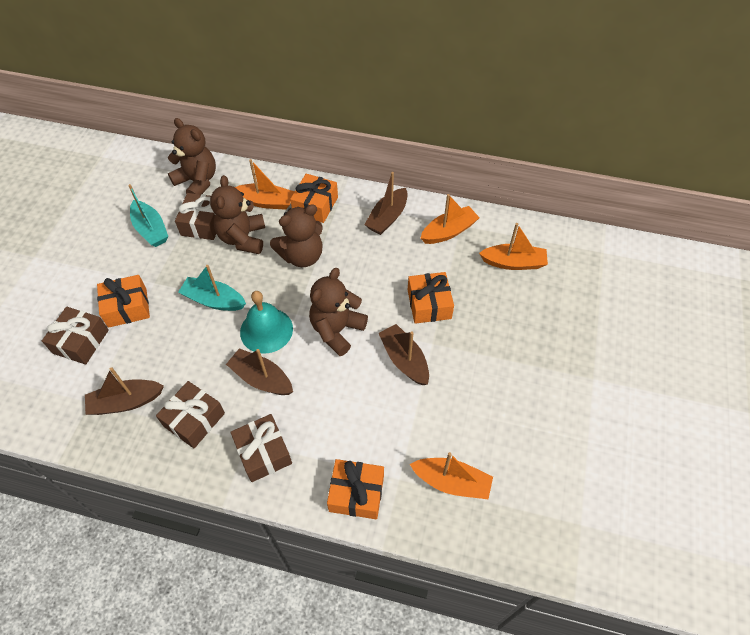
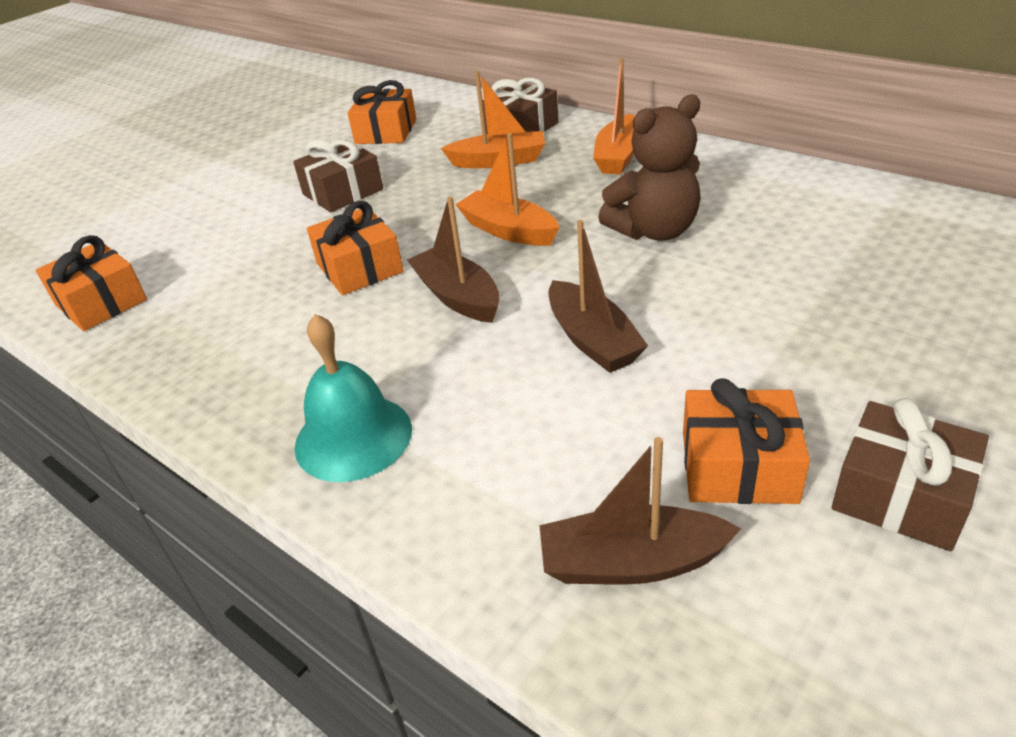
brown boat: 4 -> 3
brown gift: 4 -> 3
brown teddy bear: 4 -> 1
orange boat: 4 -> 3
turquoise boat: 2 -> 0

